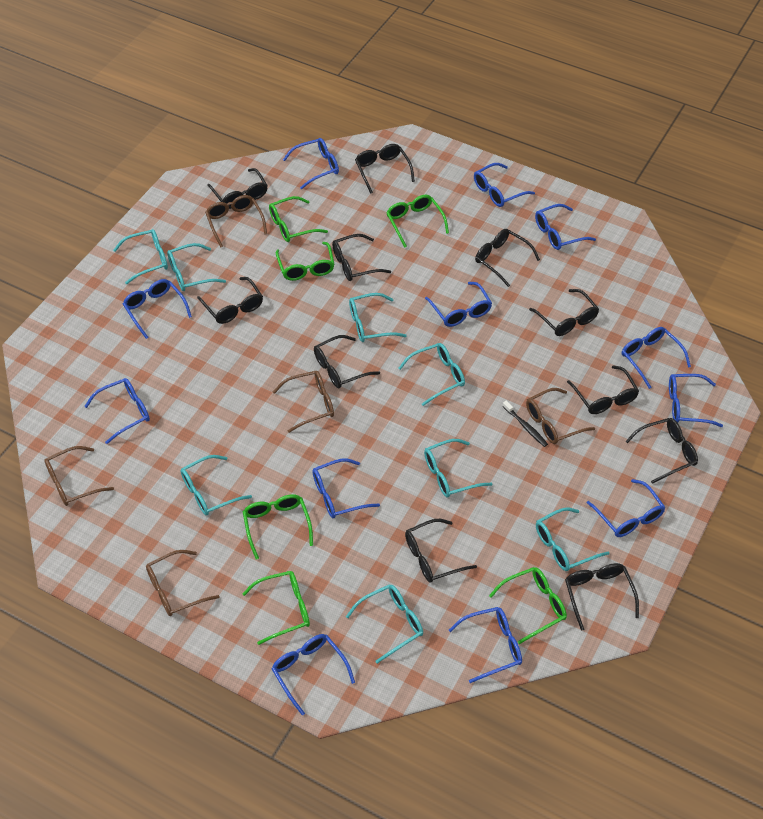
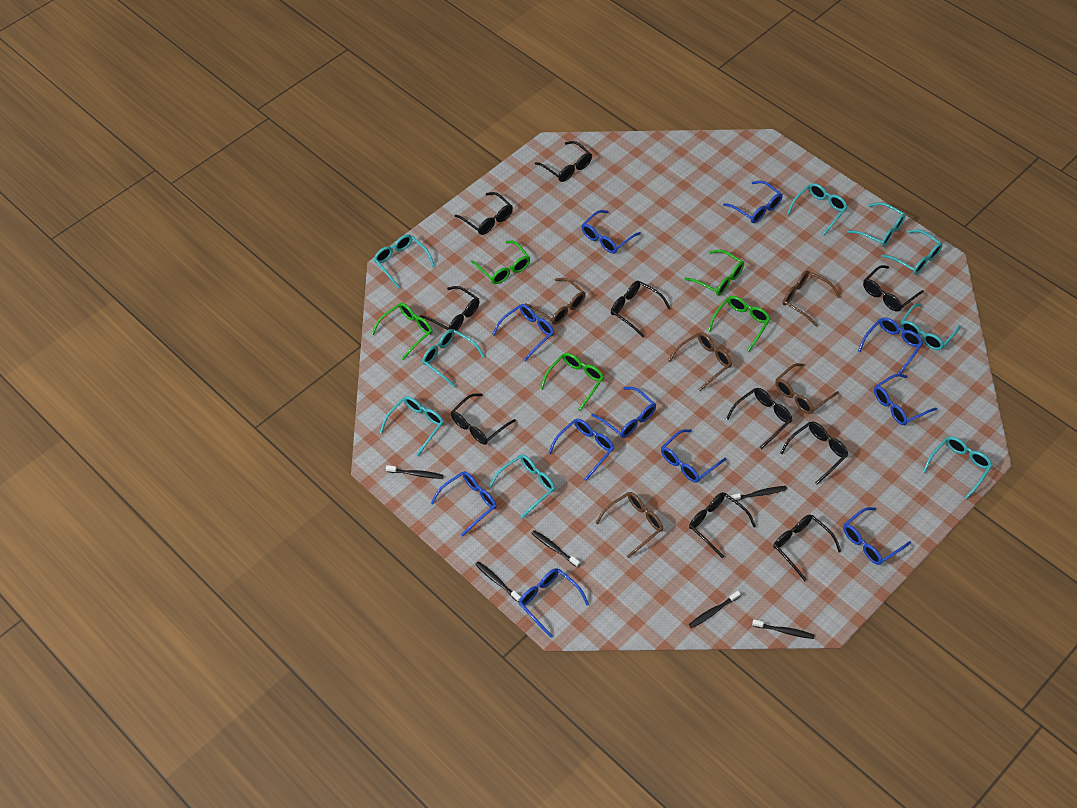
black glasses: 11 -> 10
black toothbrush: 1 -> 6
blue glasses: 12 -> 11
green glasses: 6 -> 5
turquoise glasses: 8 -> 9

